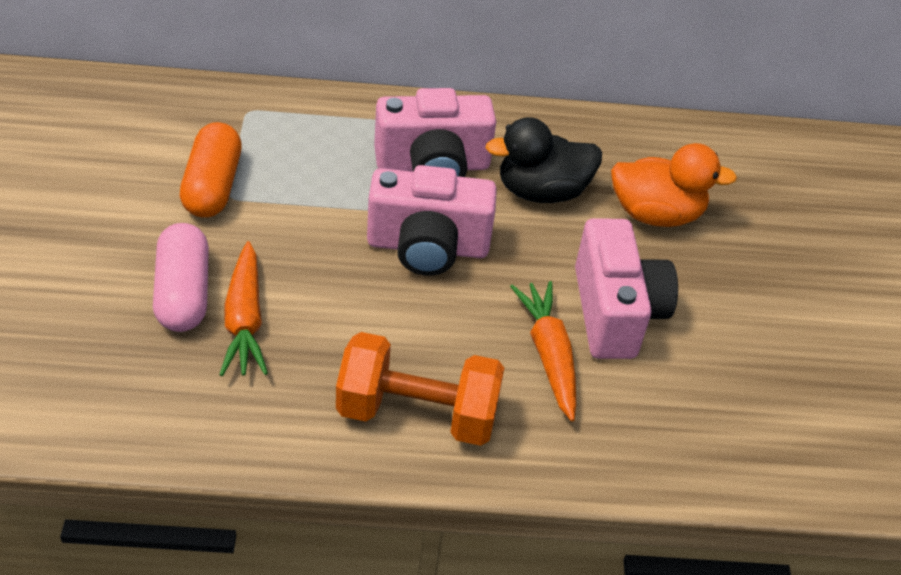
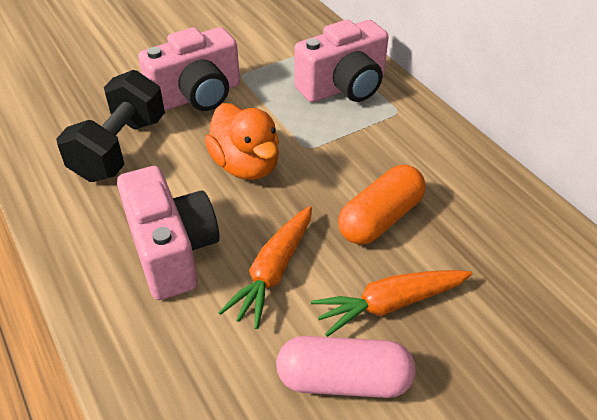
black duck: 1 -> 0
black dumbbell: 0 -> 1
orange dumbbell: 1 -> 0

